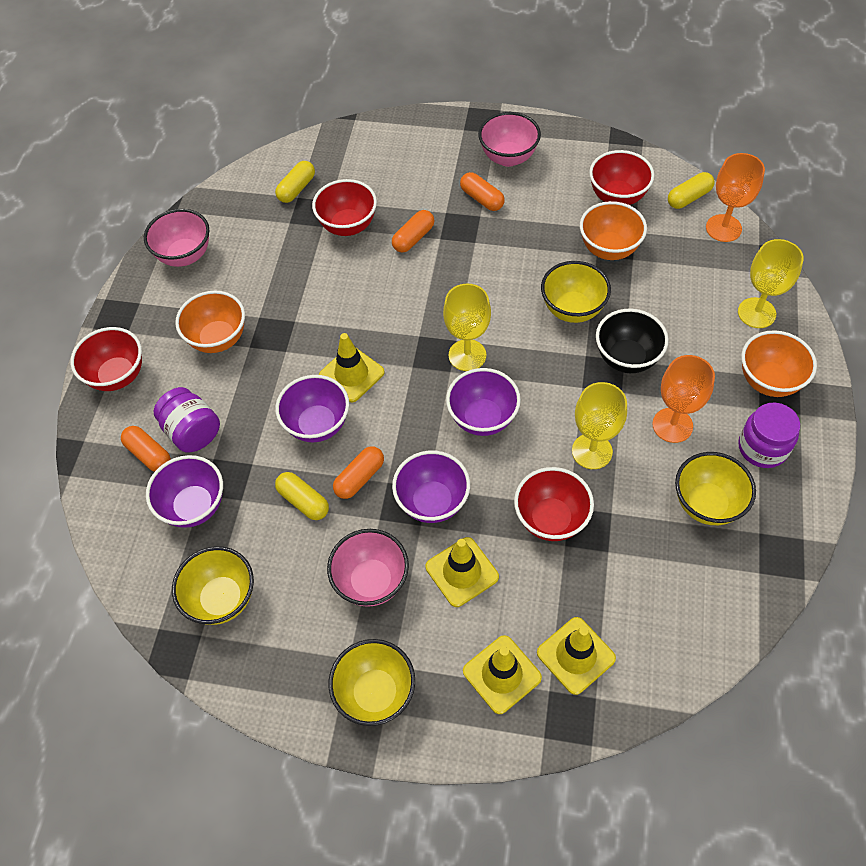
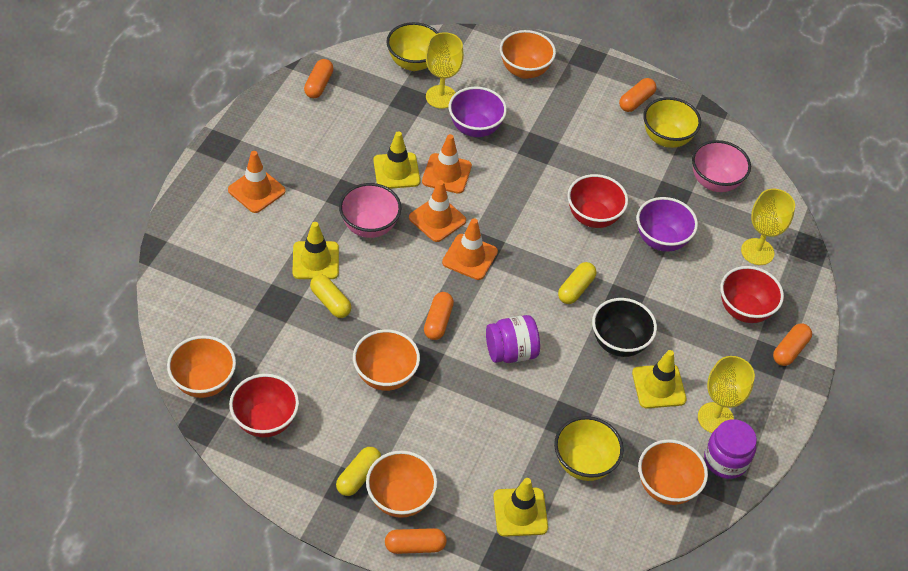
orange bowl: 3 -> 5
orange capsule: 4 -> 5
orange goblet: 2 -> 0
orange traffic cone: 0 -> 4
pink bowl: 3 -> 2
purple bowl: 4 -> 2
red bowl: 4 -> 3
yellow bowl: 4 -> 3

